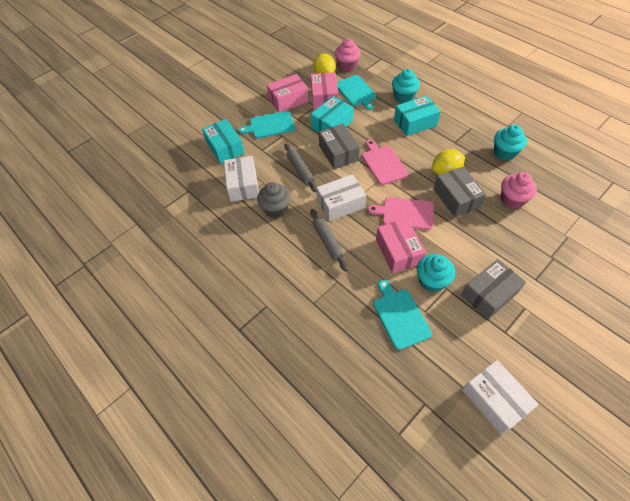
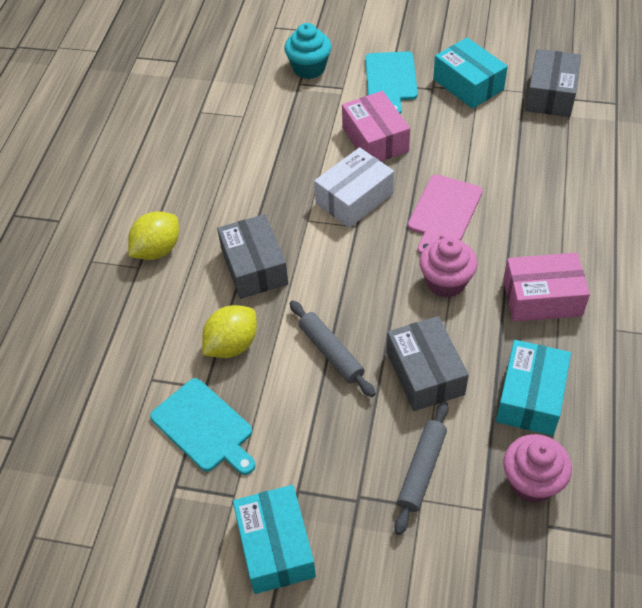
grey cupcake: 1 -> 0
pink box: 3 -> 2
pink cutting board: 2 -> 1
turquoise cupcake: 3 -> 1
turquoise cutting board: 3 -> 2
white box: 3 -> 1

